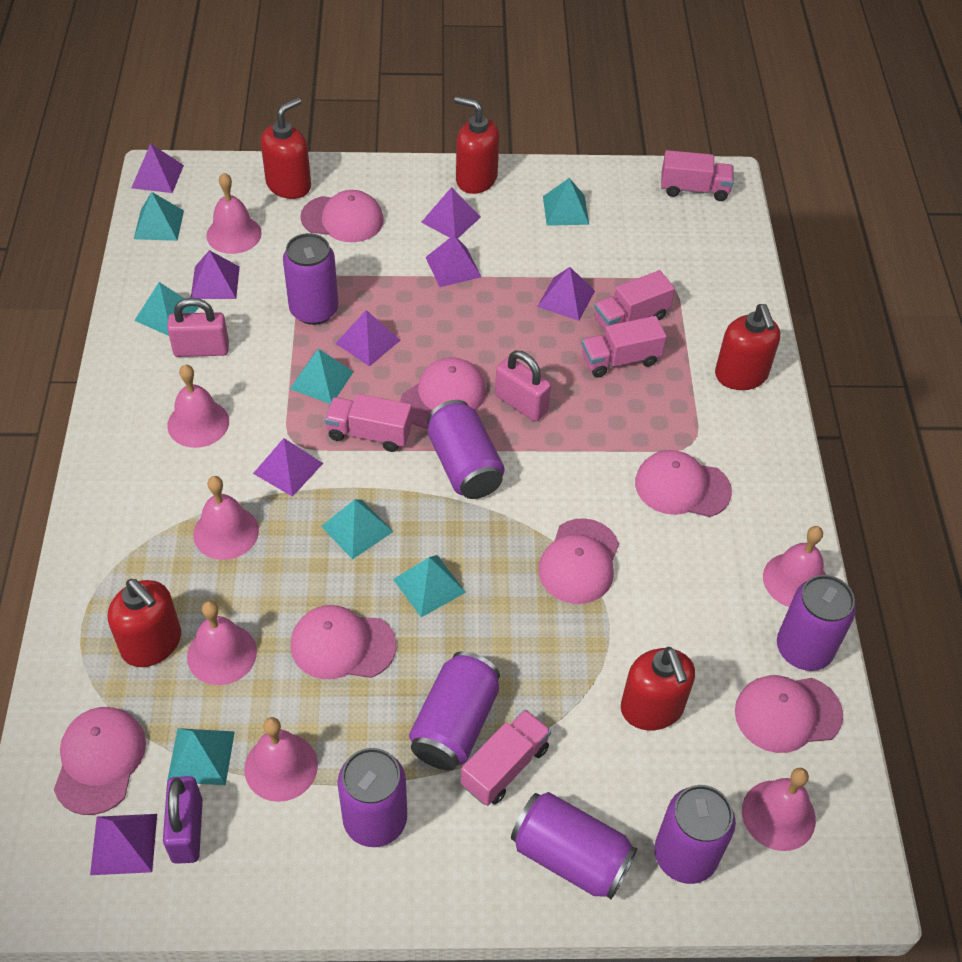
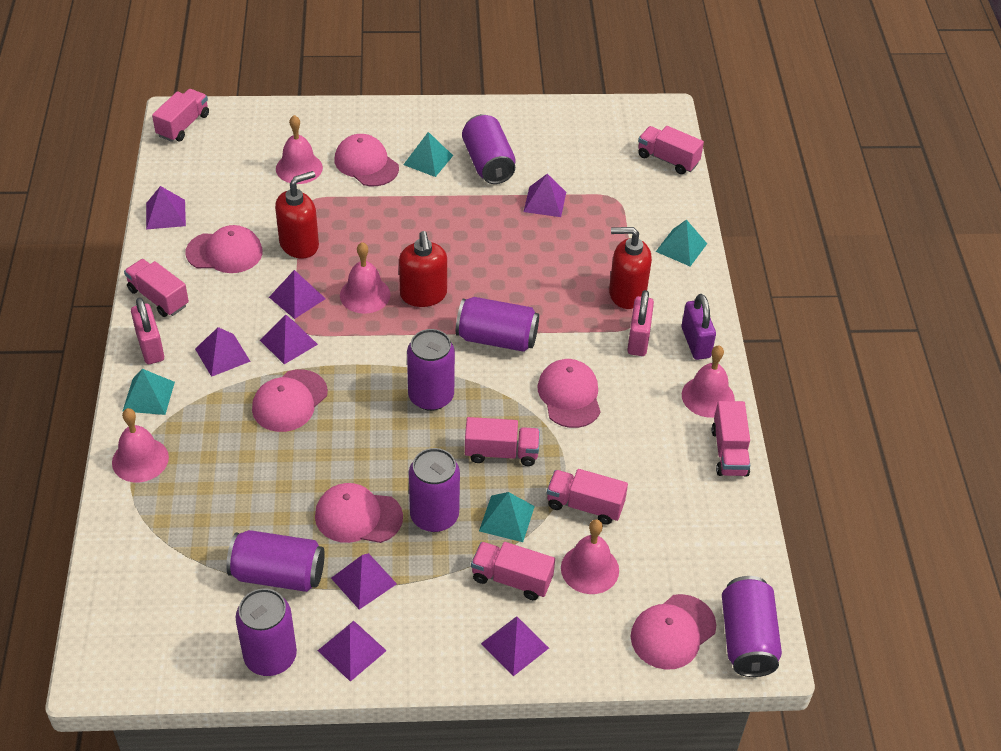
pink bell: 7 -> 5
pink cap: 7 -> 6
pink truck: 5 -> 7
red soap dispenser: 5 -> 3
turquoise pyramid: 7 -> 4

